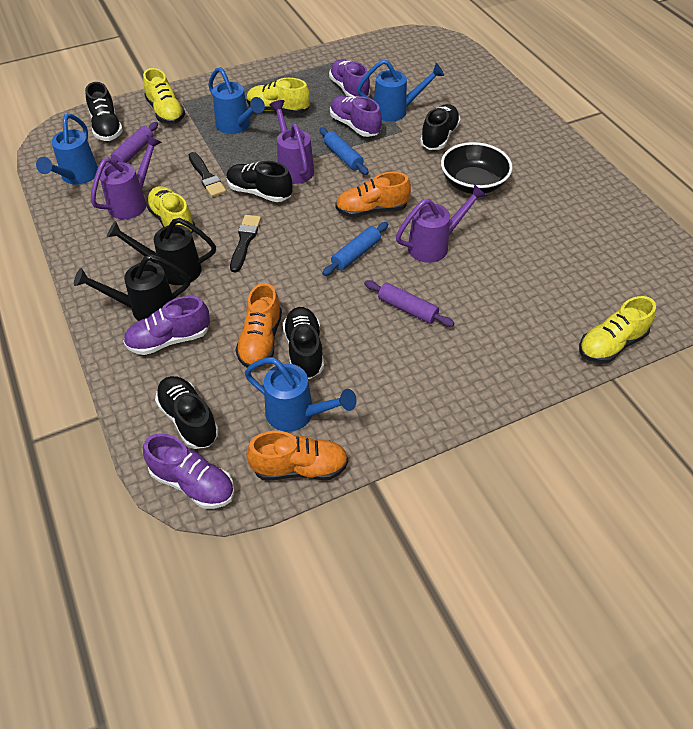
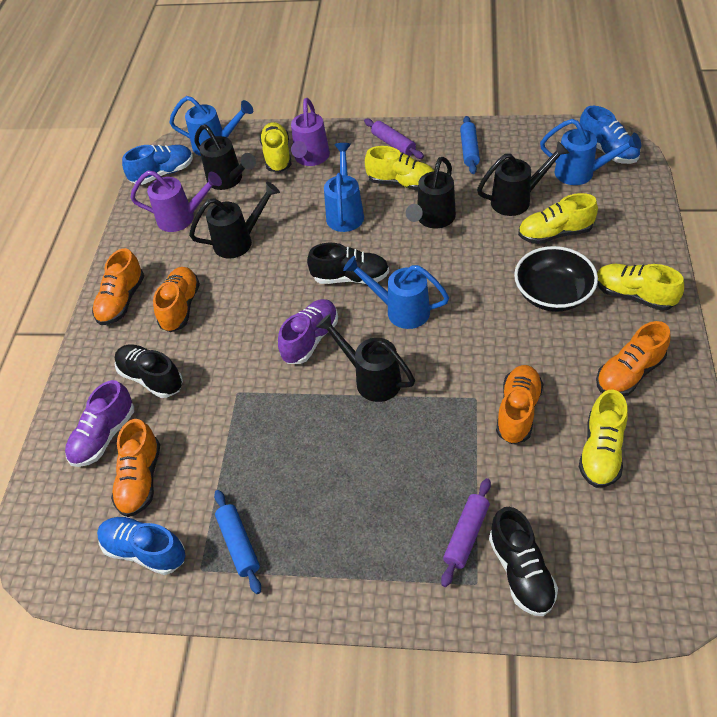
black brush: 2 -> 0
black shoe: 5 -> 3
black watering can: 2 -> 5
blue shoe: 0 -> 3
orange shoe: 3 -> 5
purple shoe: 4 -> 2
purple watering can: 3 -> 2
yellow shoe: 4 -> 5

